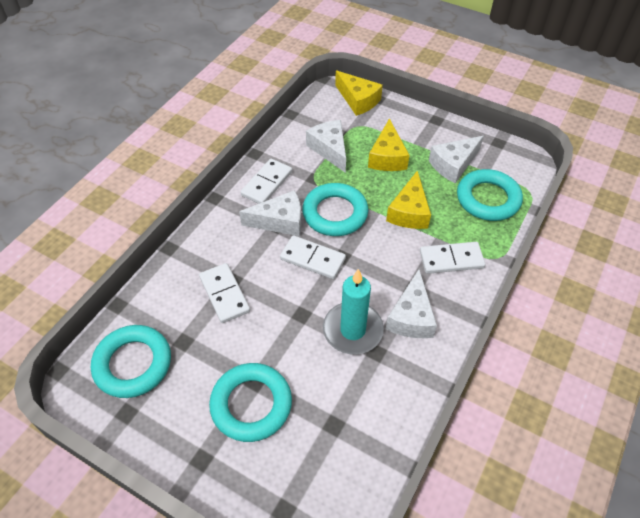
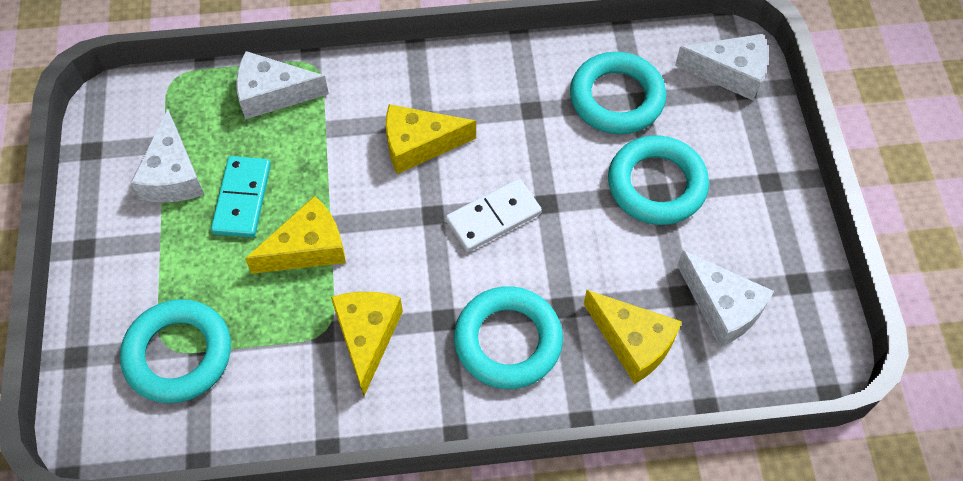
turquoise candle: 1 -> 0
turquoise domino: 0 -> 1
white domino: 4 -> 1
yellow cheese: 3 -> 4

